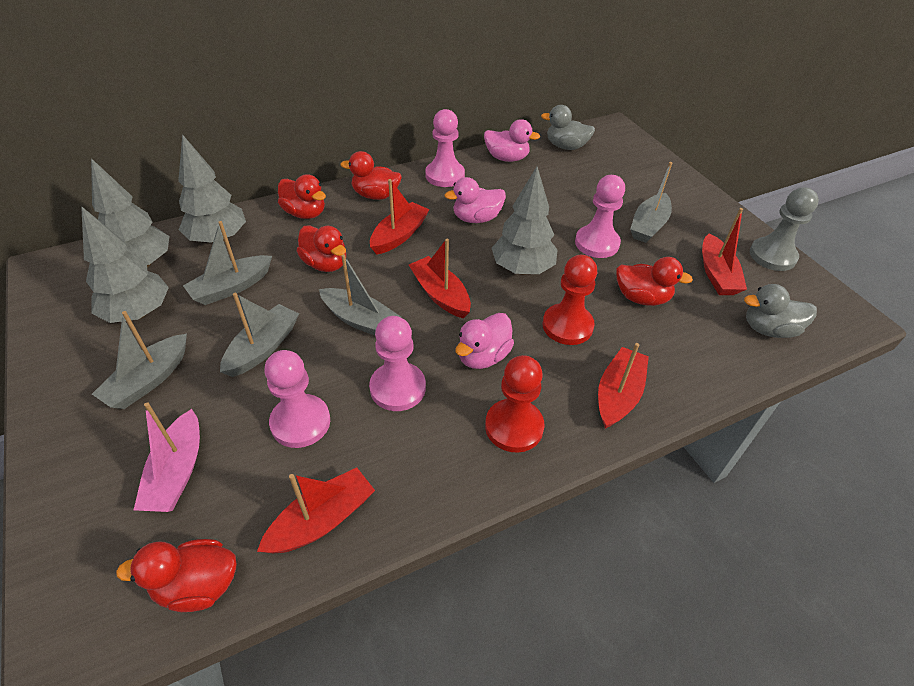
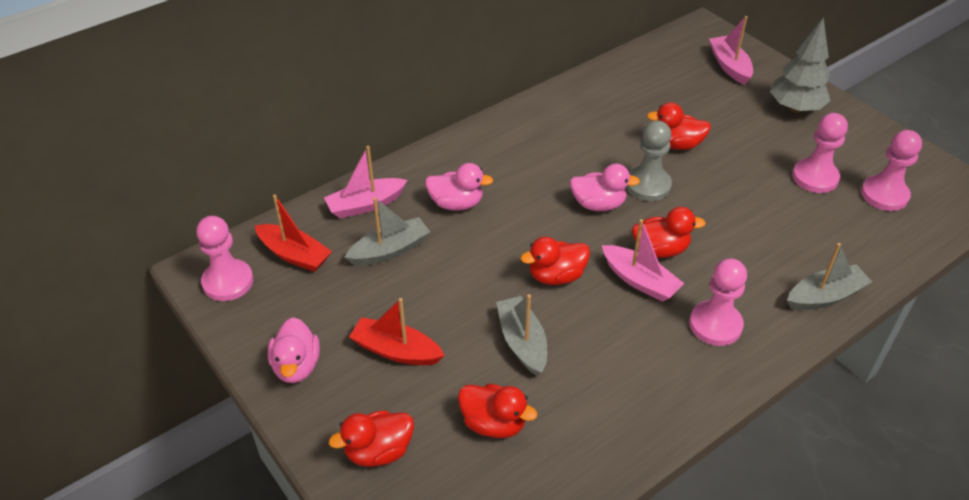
grey boat: 5 -> 3
grey duck: 2 -> 0
grey tree: 4 -> 1
pink boat: 1 -> 3
red boat: 5 -> 2
red pawn: 2 -> 0

